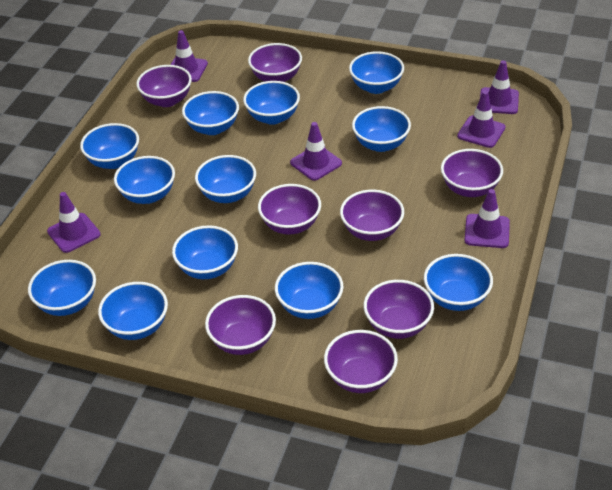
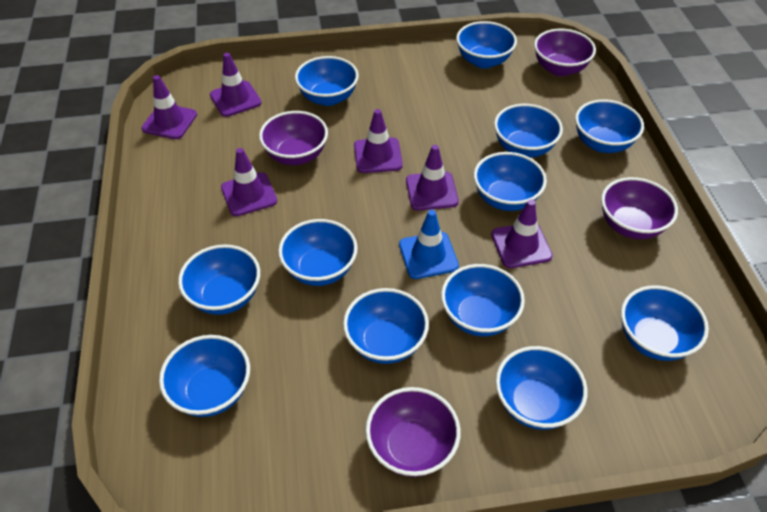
blue traffic cone: 0 -> 1
purple bowl: 8 -> 4

